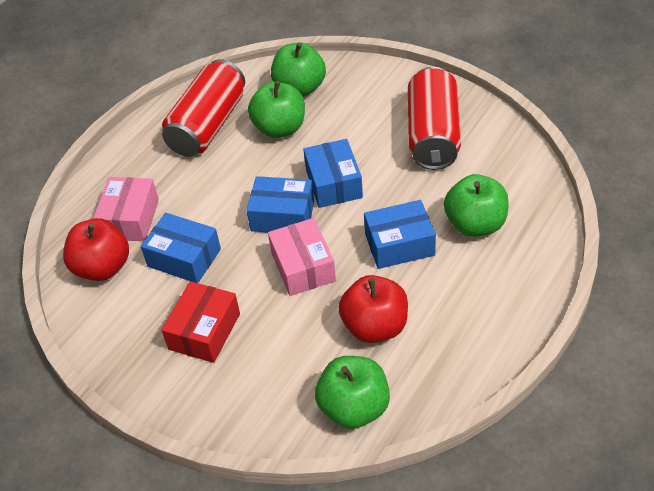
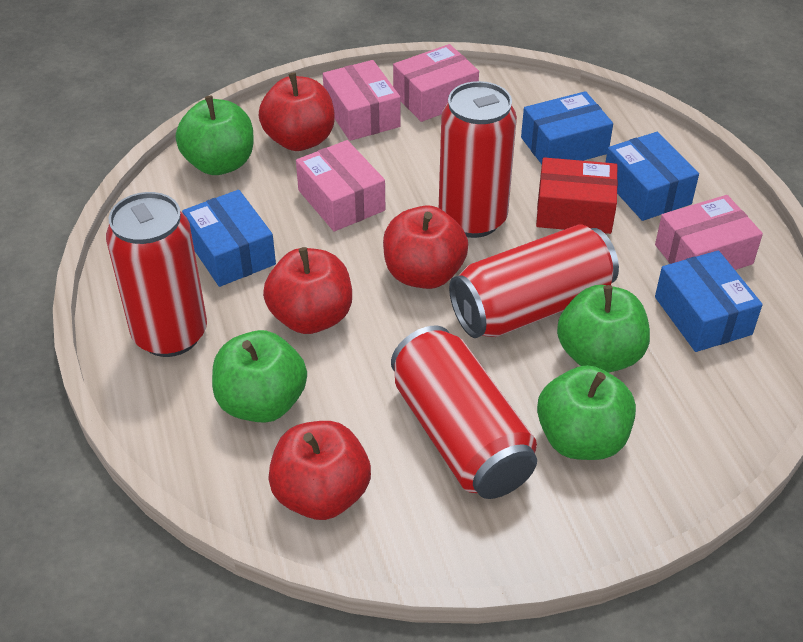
pink box: 2 -> 4
red apple: 2 -> 4
red can: 2 -> 4

